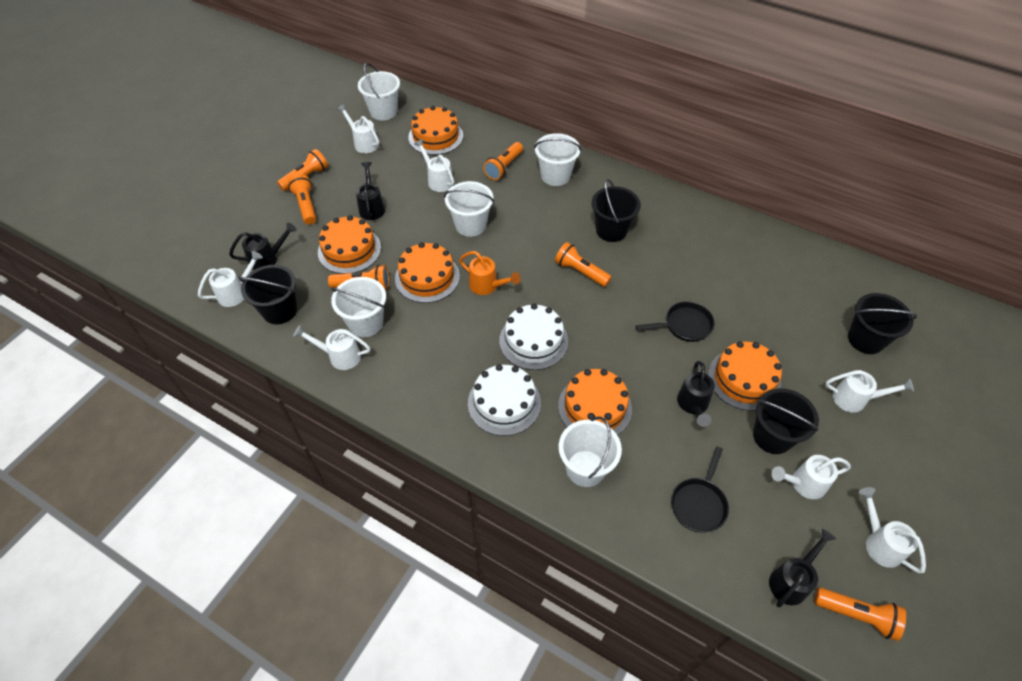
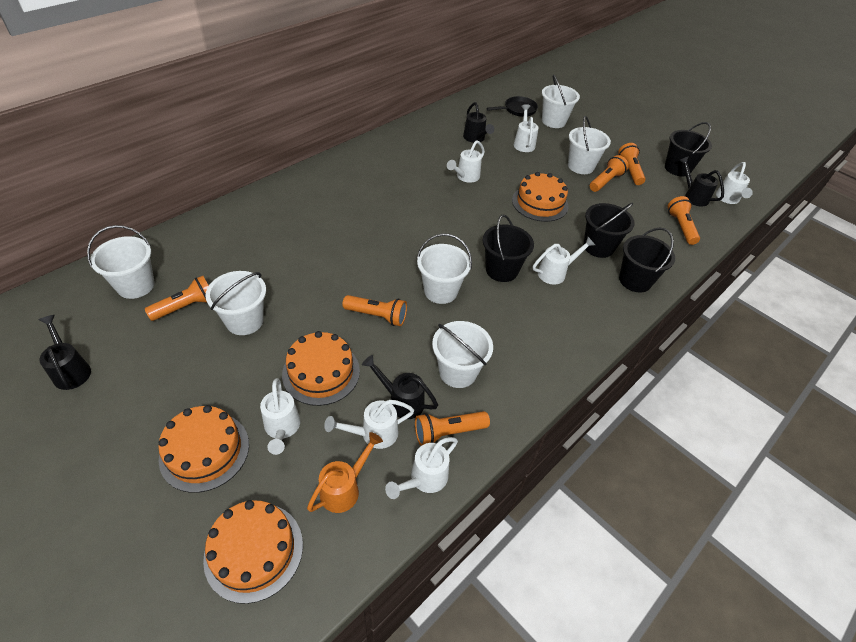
black pan: 2 -> 1
orange cake: 5 -> 4
white bucket: 5 -> 6
white cake: 2 -> 0

